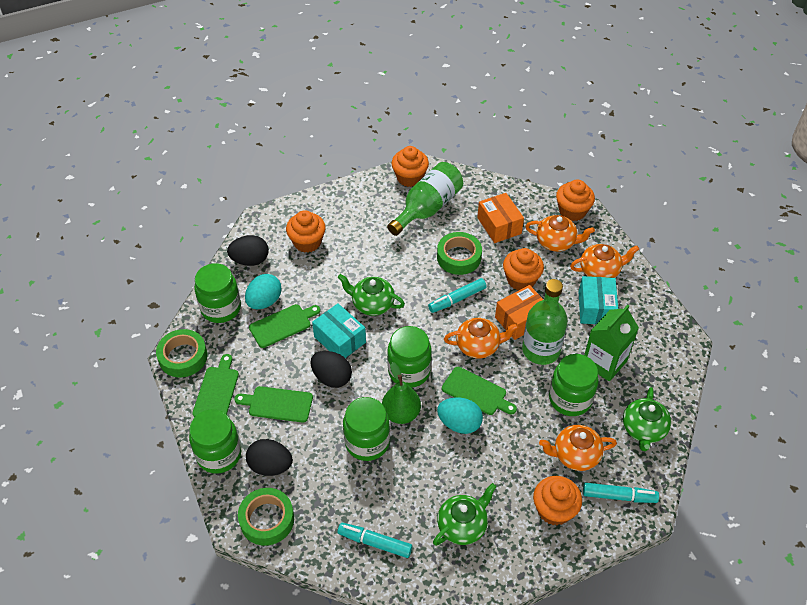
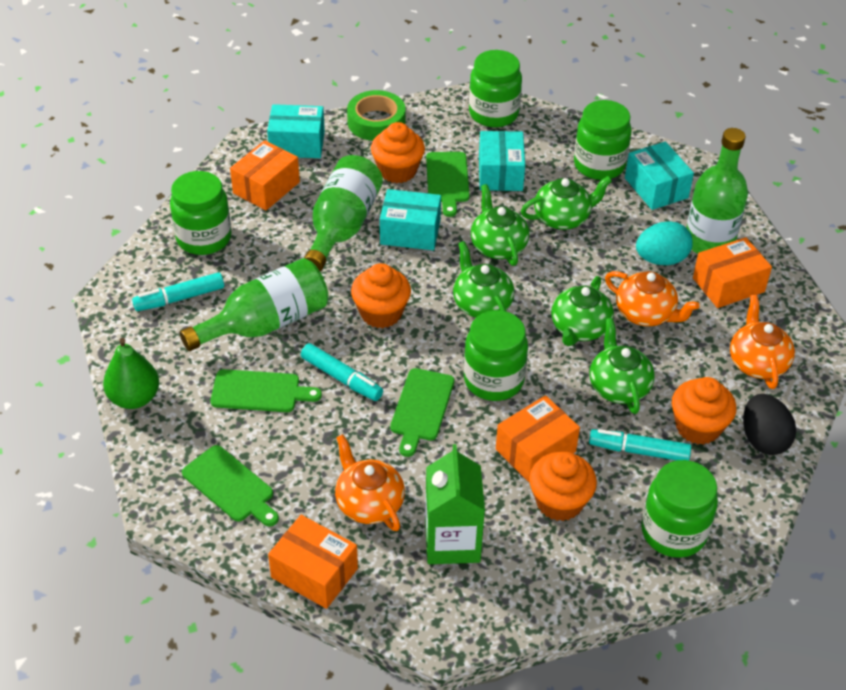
black egg: 3 -> 1
green bottle: 2 -> 3
green tape: 3 -> 1
green teapot: 3 -> 5
orange box: 2 -> 4
orange cupcake: 5 -> 4
orange teapot: 4 -> 3
turquoise box: 2 -> 4
turquoise egg: 2 -> 1

